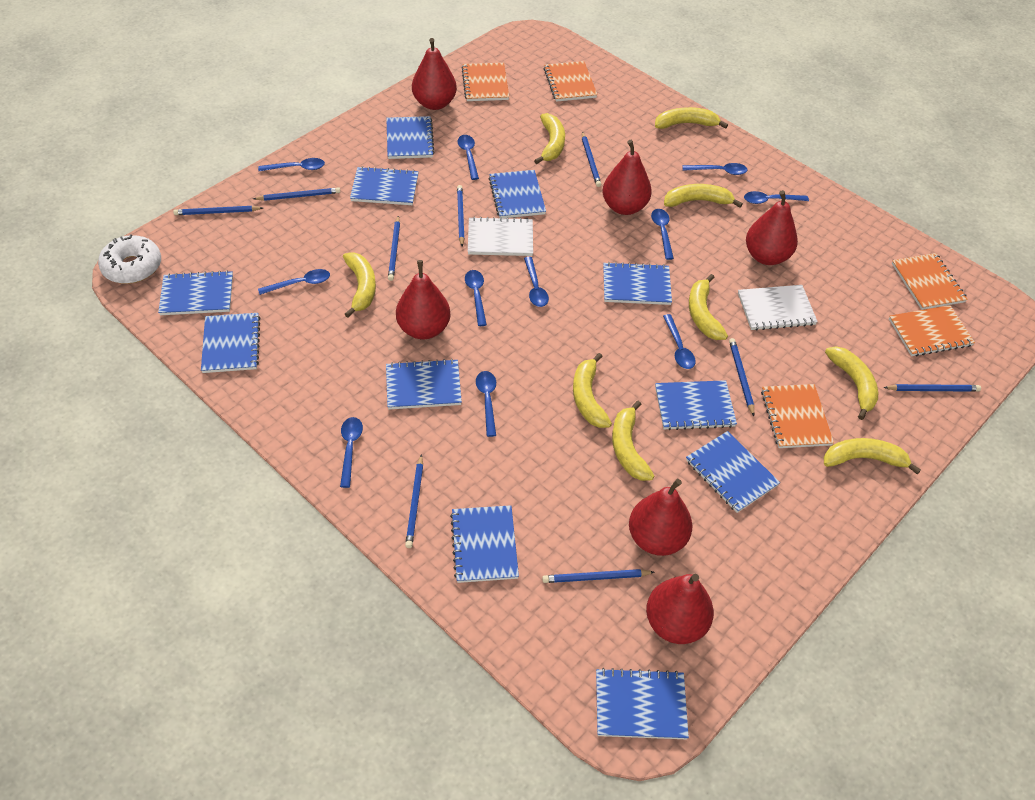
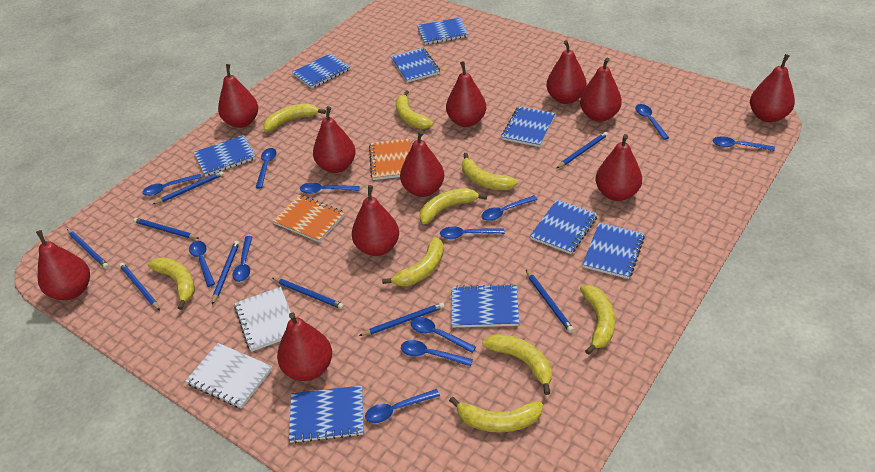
blue notebook: 11 -> 9
blue spoon: 11 -> 12
orange notebook: 5 -> 2
red pear: 6 -> 11
white donut: 1 -> 0

